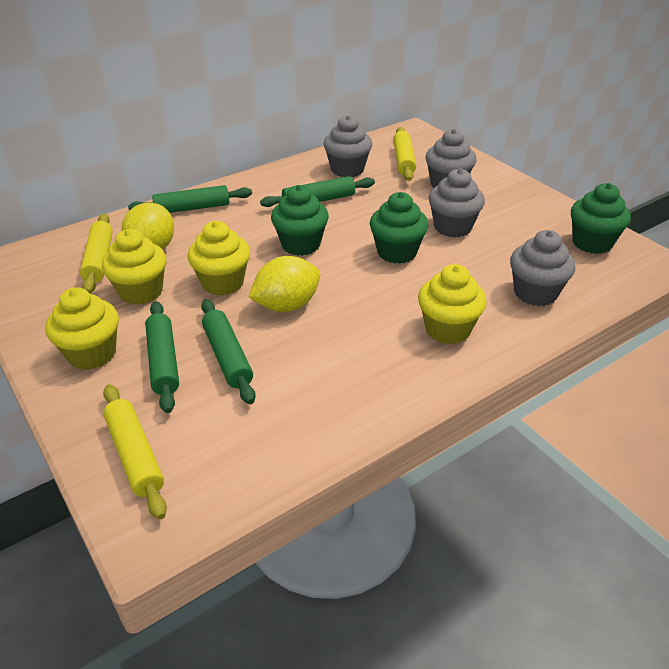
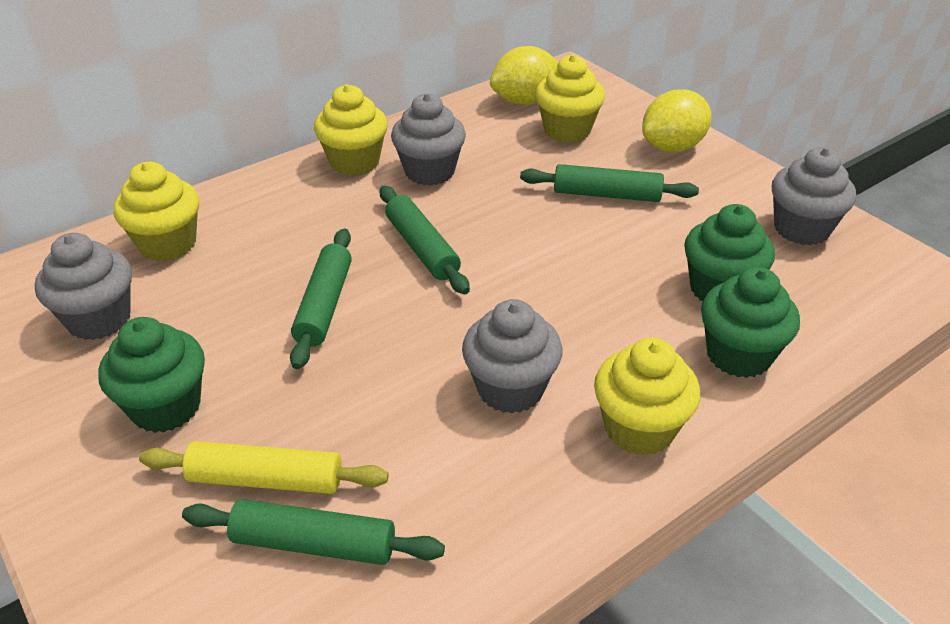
yellow rolling pin: 3 -> 1

